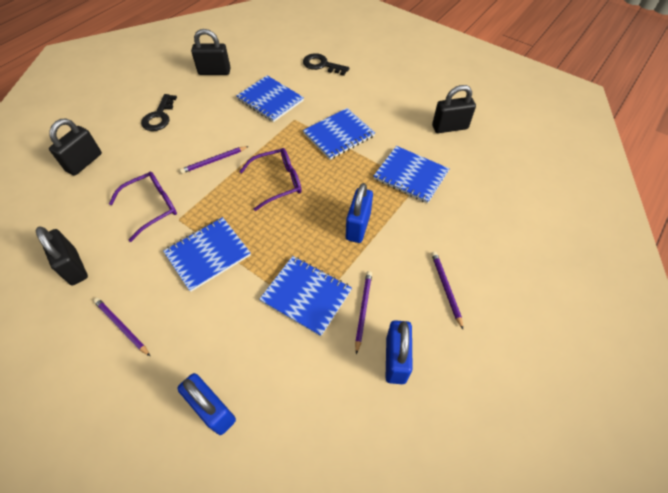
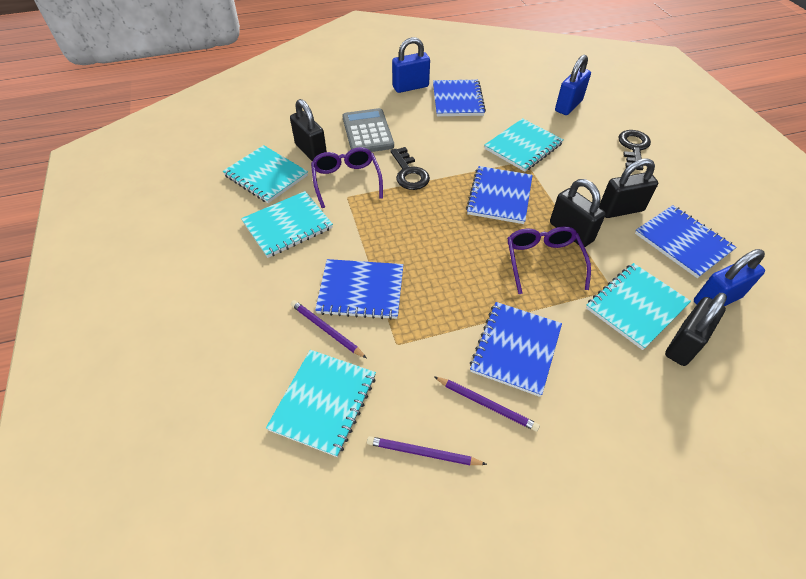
grey calculator: 0 -> 1
purple pencil: 4 -> 3
turquoise notebook: 0 -> 5

